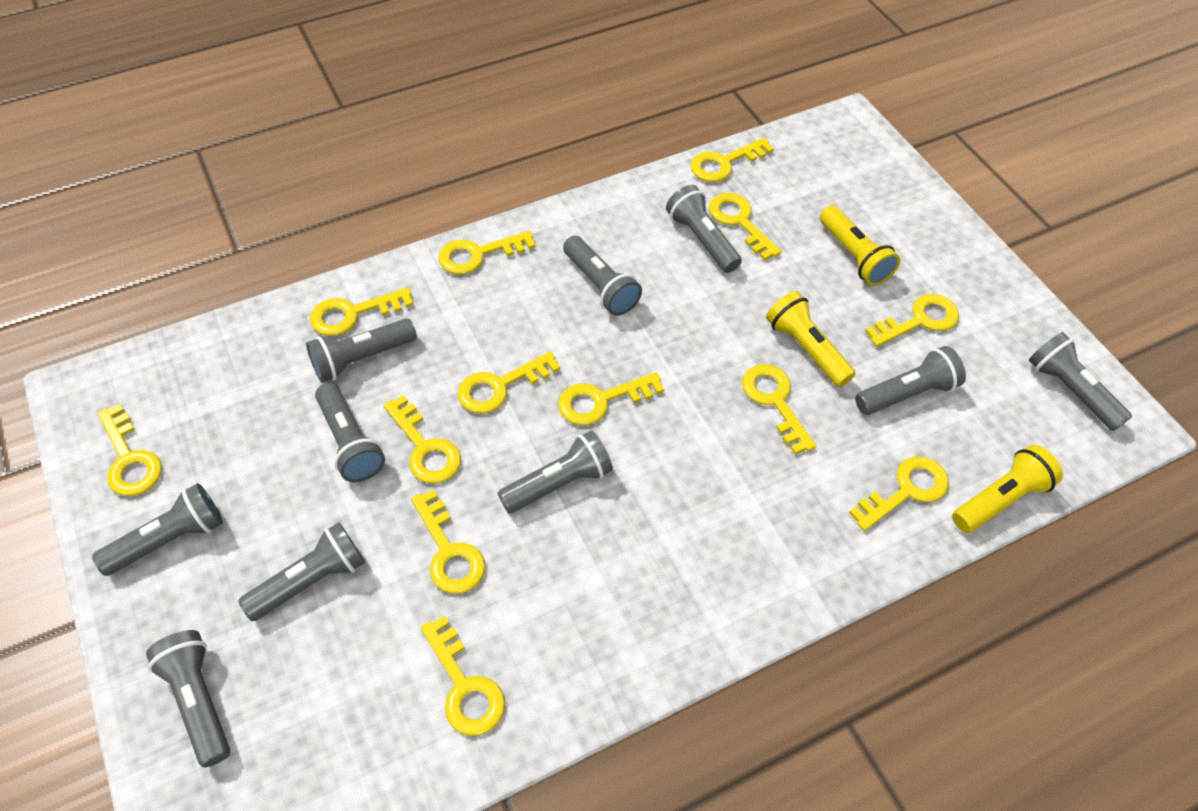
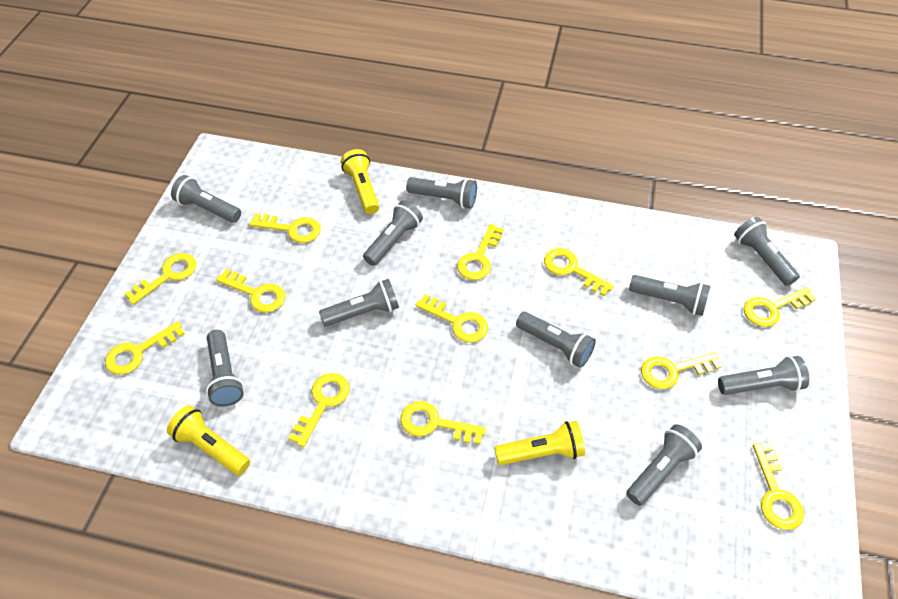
yellow key: 13 -> 12

